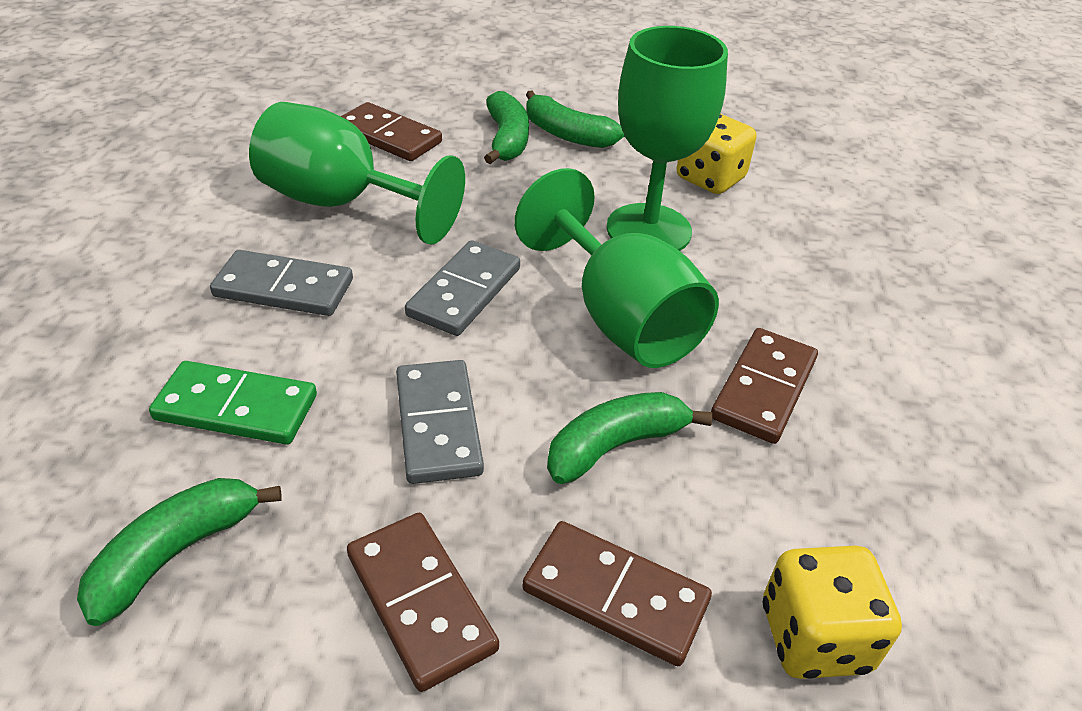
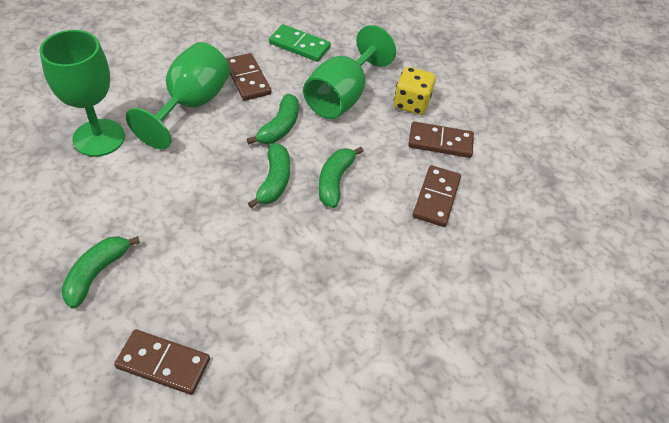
grey domino: 3 -> 0
yellow dice: 2 -> 1

